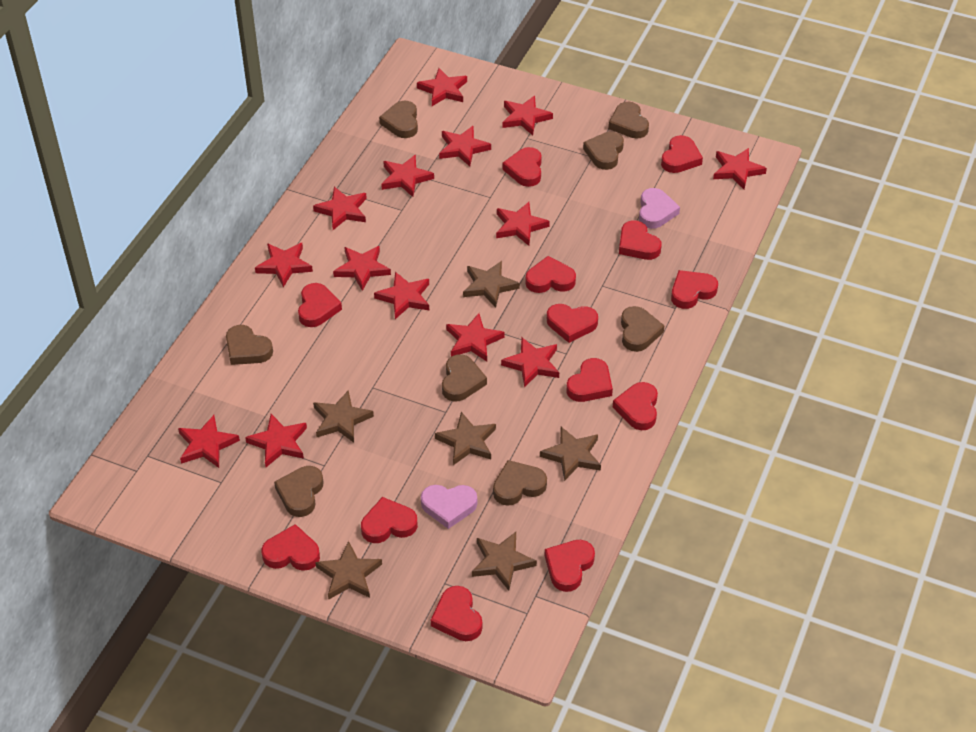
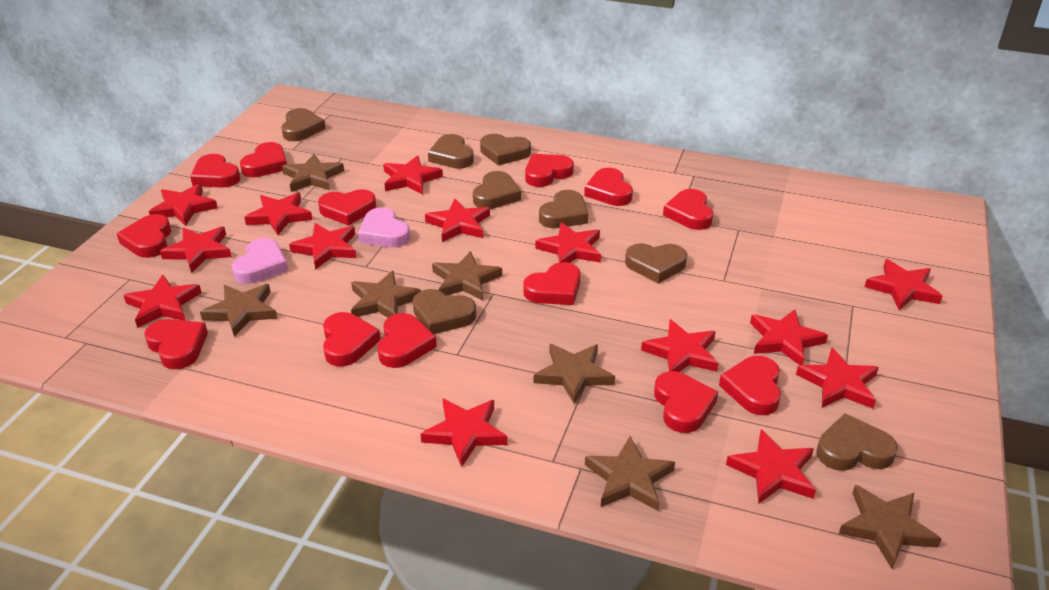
brown star: 6 -> 7

